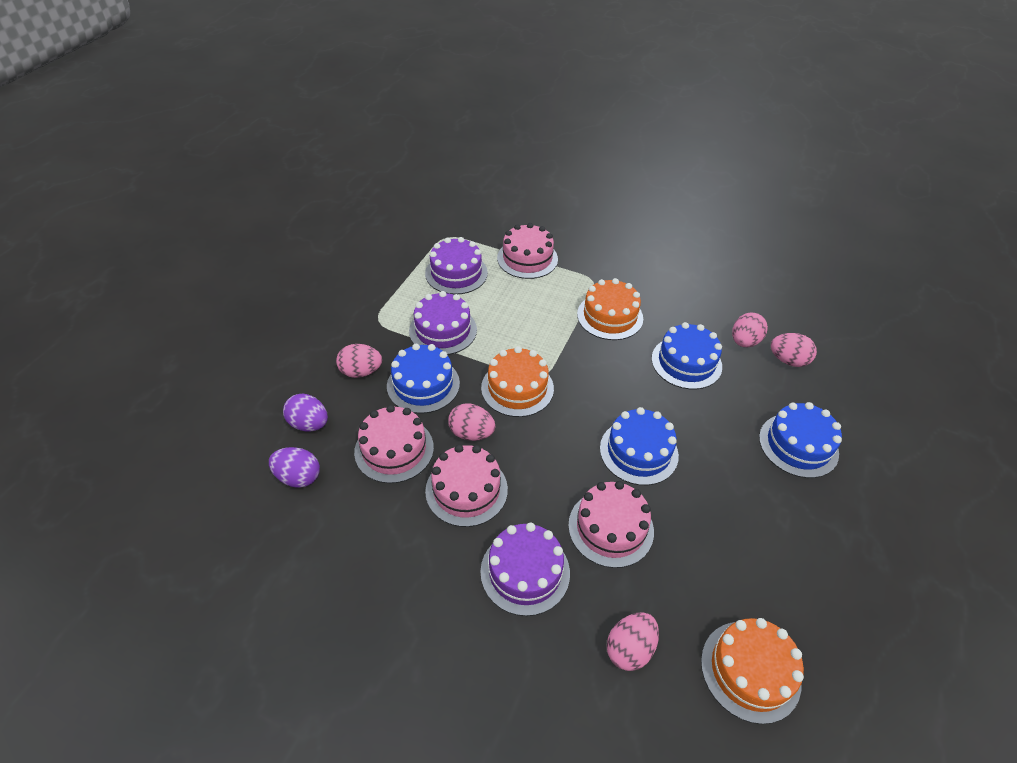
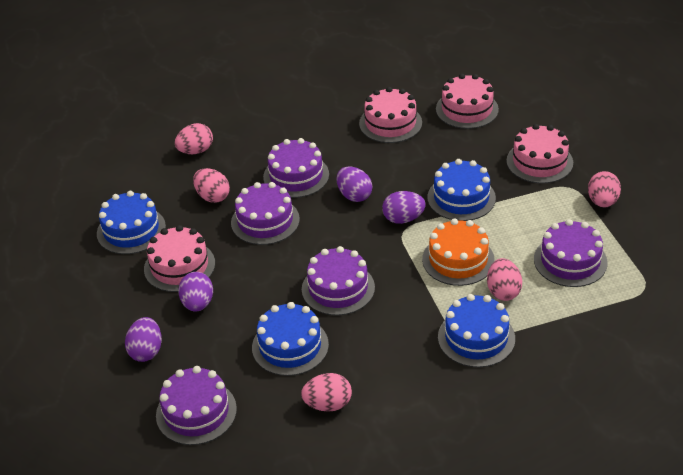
orange cake: 3 -> 1
purple cake: 3 -> 5
purple egg: 2 -> 4

